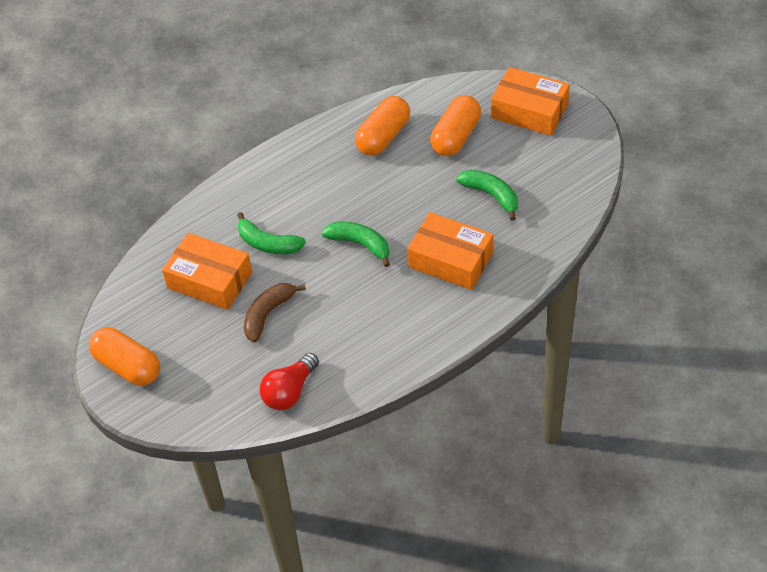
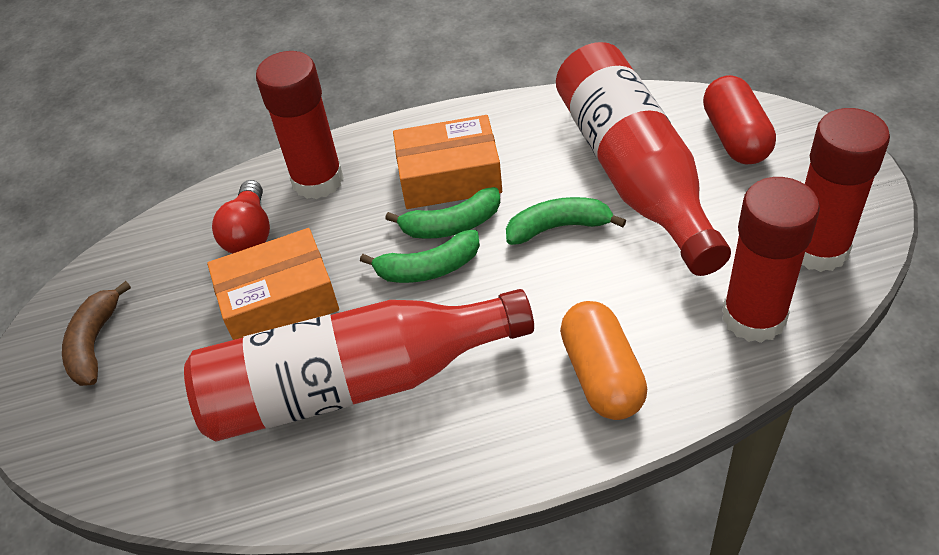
orange box: 3 -> 2
orange capsule: 3 -> 1
red bottle: 0 -> 2
red capsule: 0 -> 1
red glue stick: 0 -> 3

